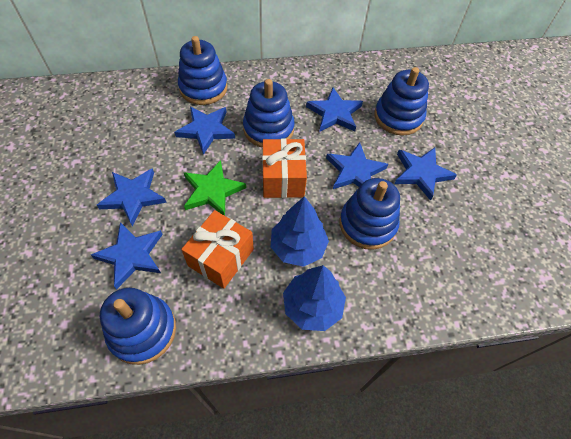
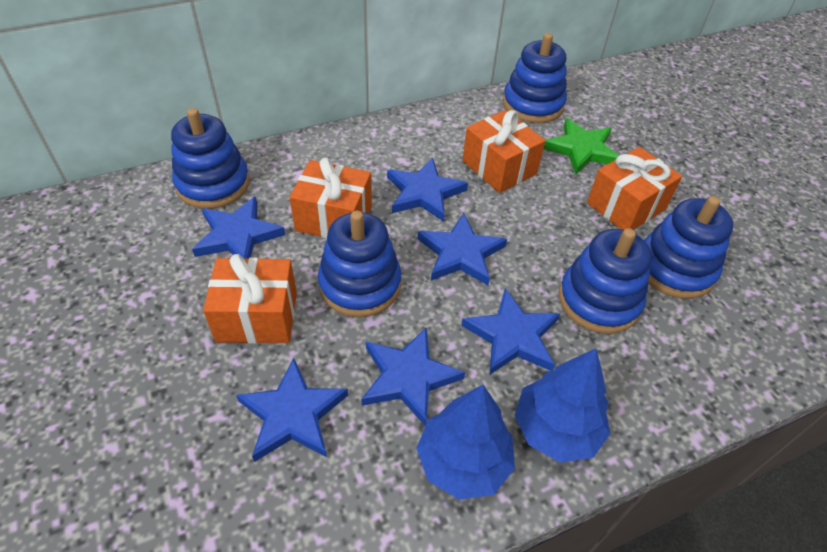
orange gift: 2 -> 4

